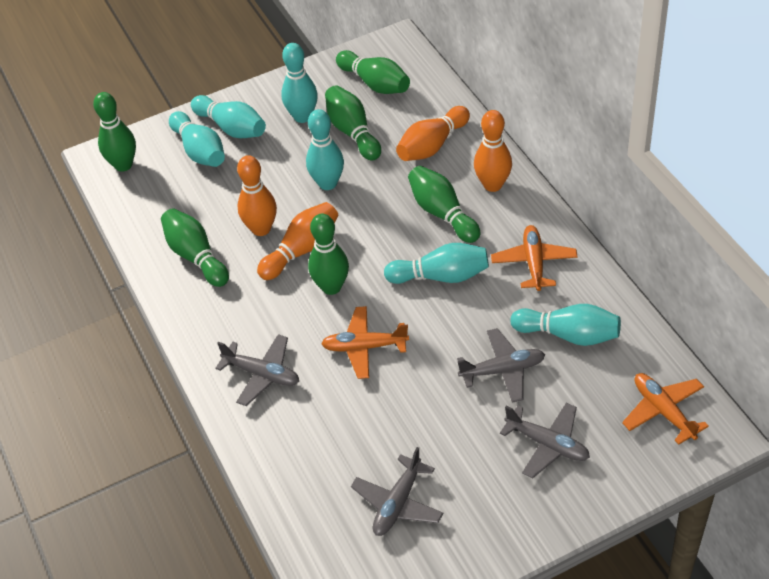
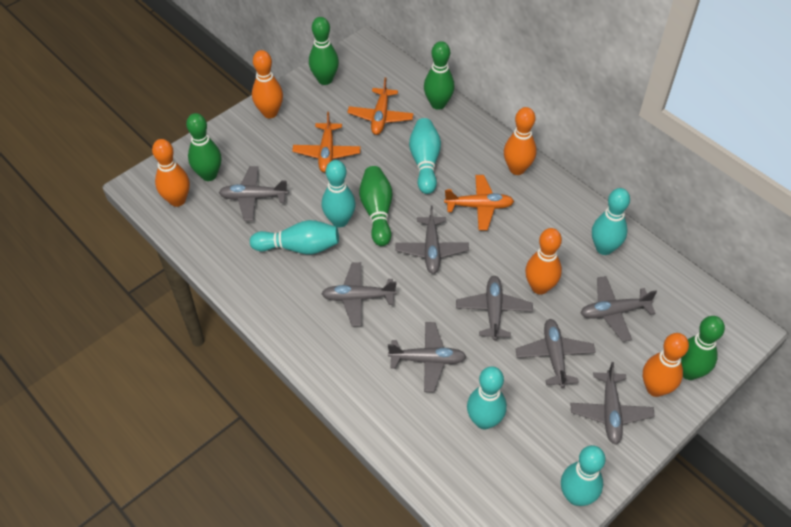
green bowling pin: 6 -> 5
grey plane: 4 -> 8
orange bowling pin: 4 -> 5

